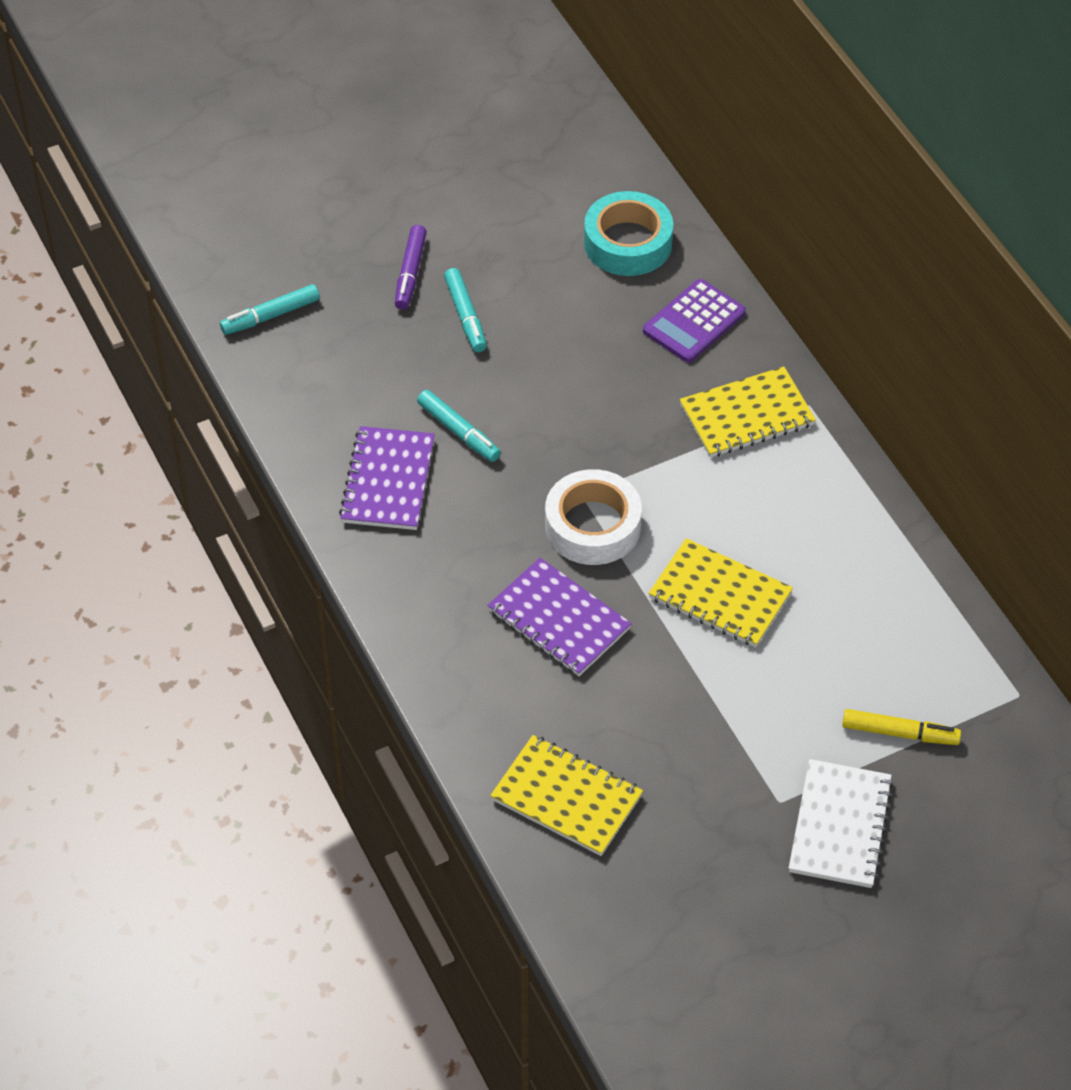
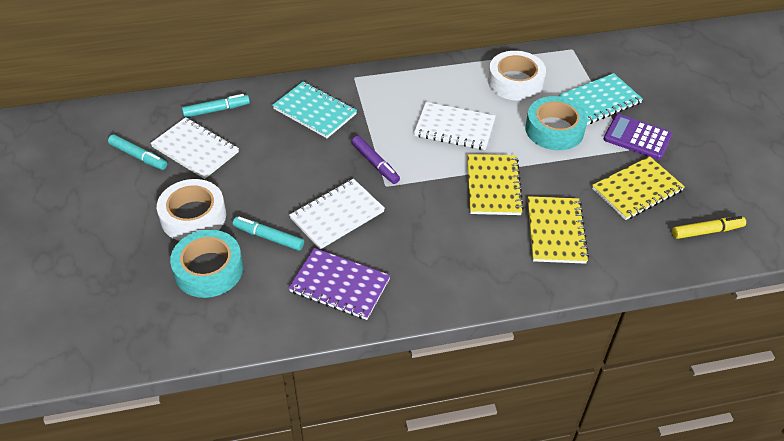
purple notebook: 2 -> 1
turquoise notebook: 0 -> 2
turquoise tape: 1 -> 2
white notebook: 1 -> 3
white tape: 1 -> 2

